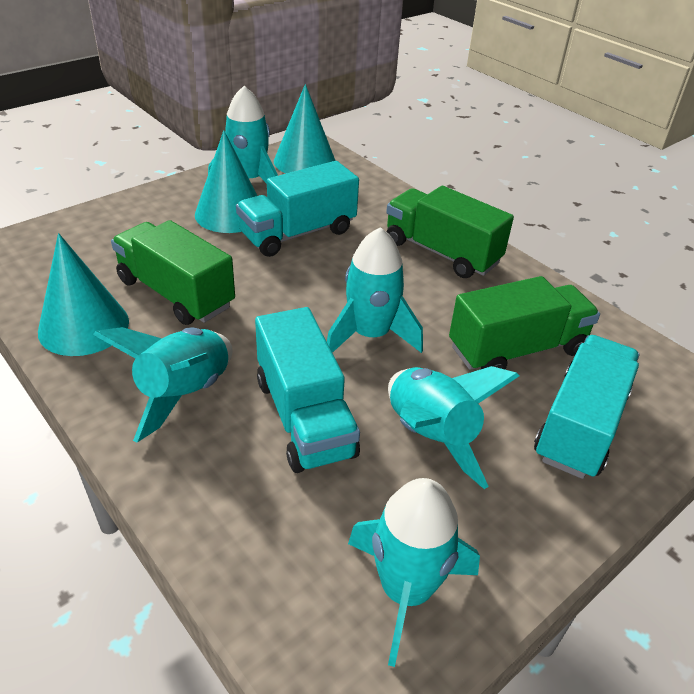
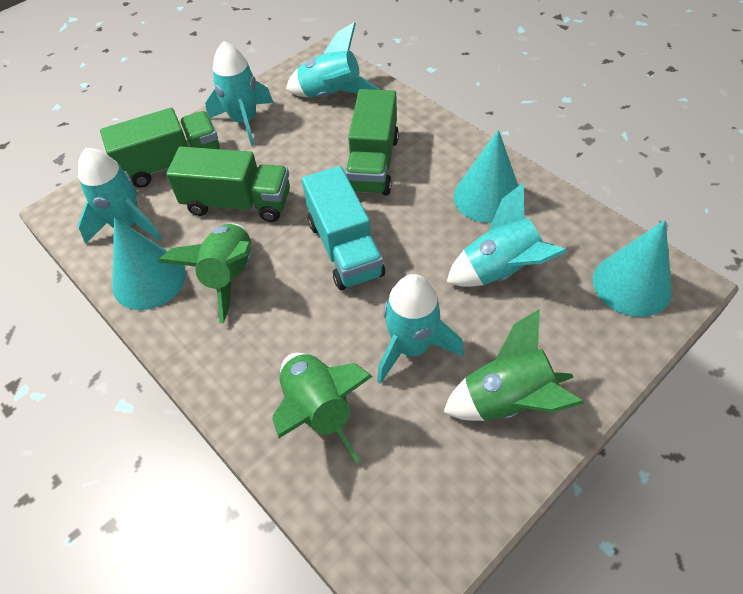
green rocket: 0 -> 3
turquoise truck: 3 -> 1

